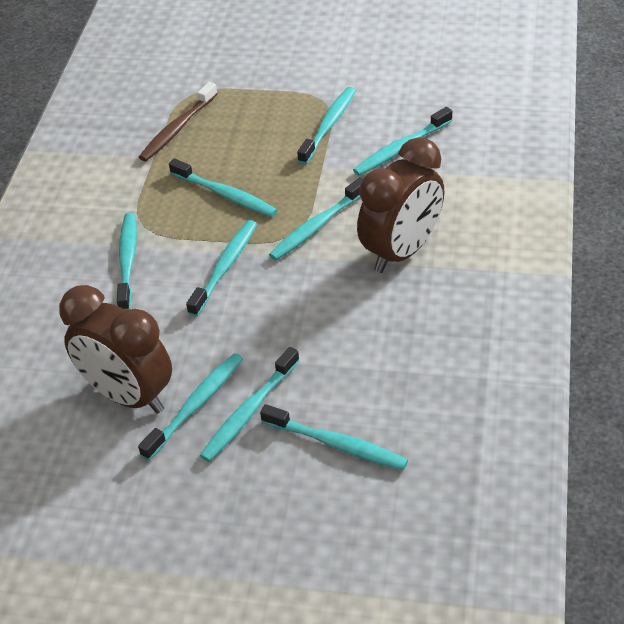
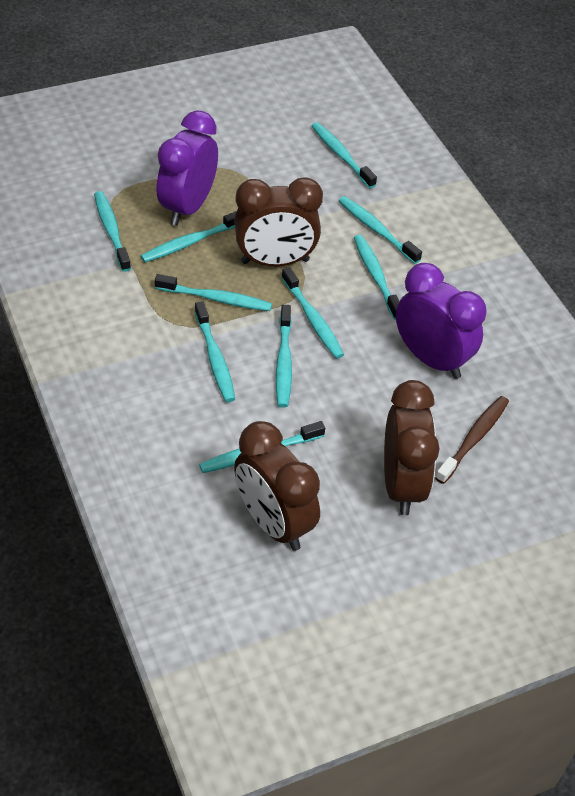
brown clock: 2 -> 3
purple clock: 0 -> 2
turquoise toothbrush: 9 -> 10

